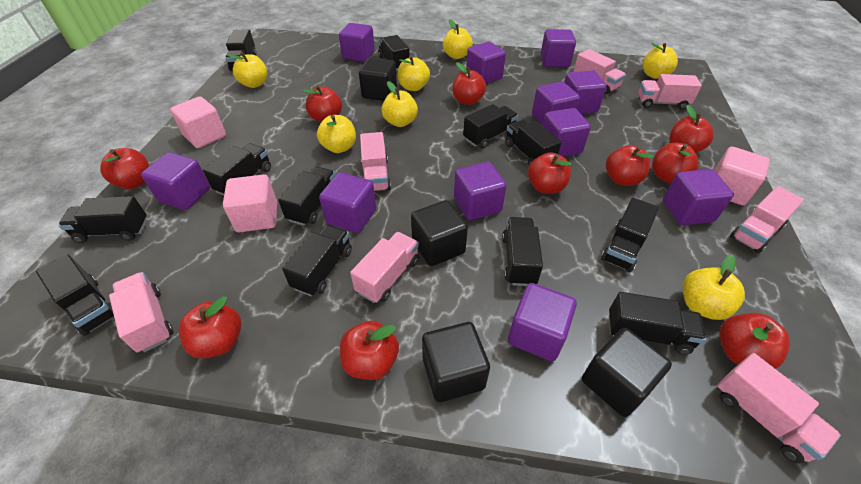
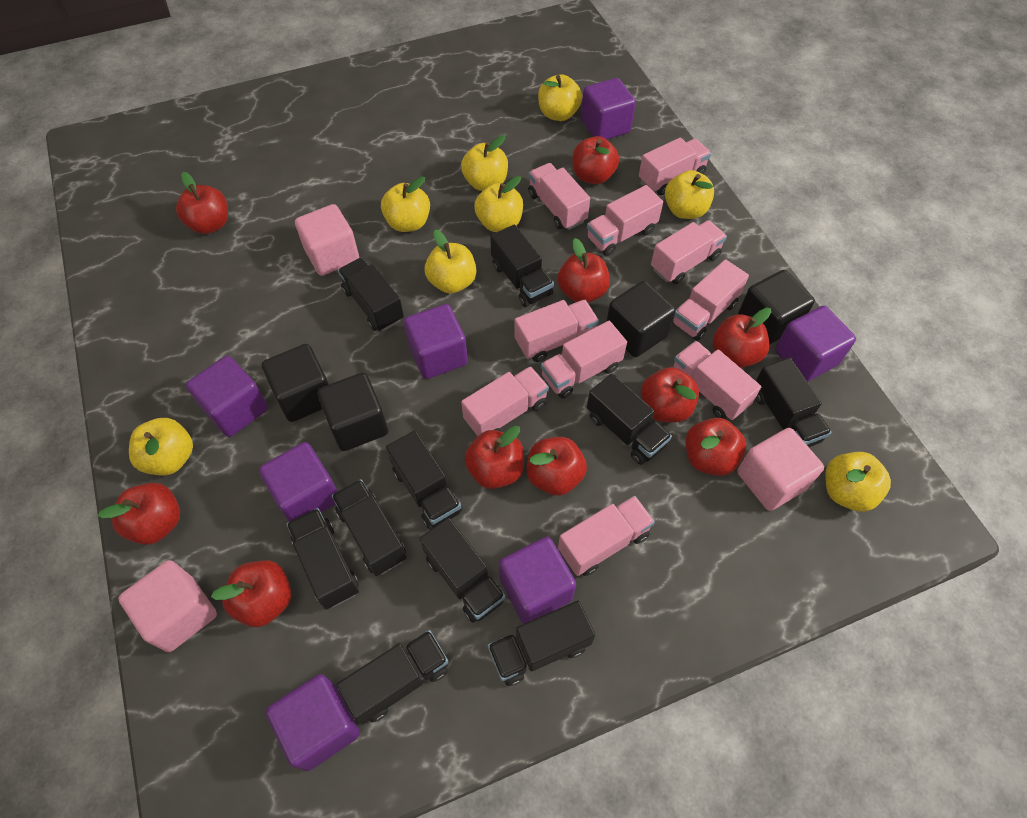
black truck: 12 -> 10
pink truck: 7 -> 10
purple cube: 11 -> 7
yellow apple: 7 -> 8

